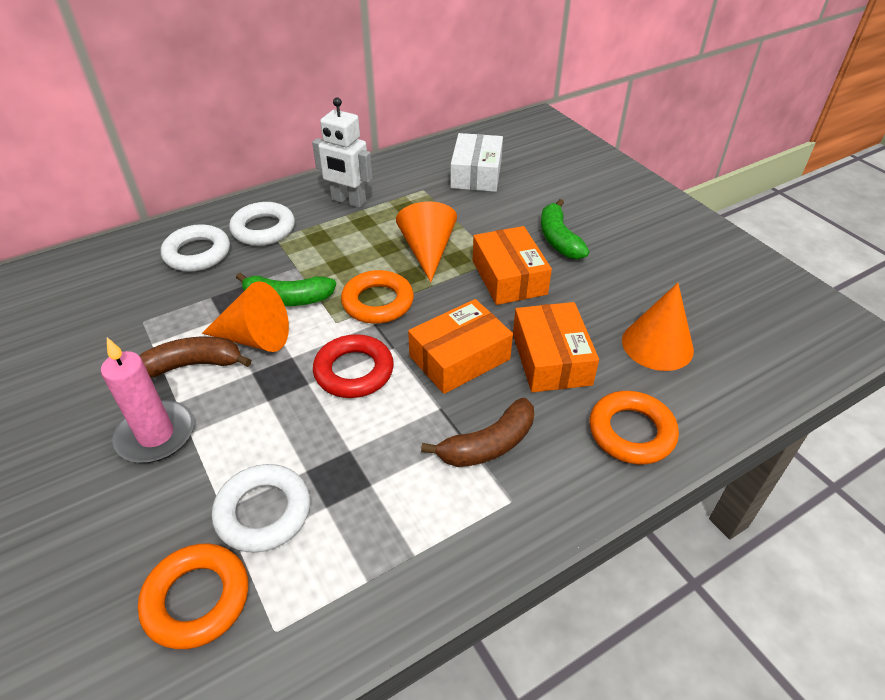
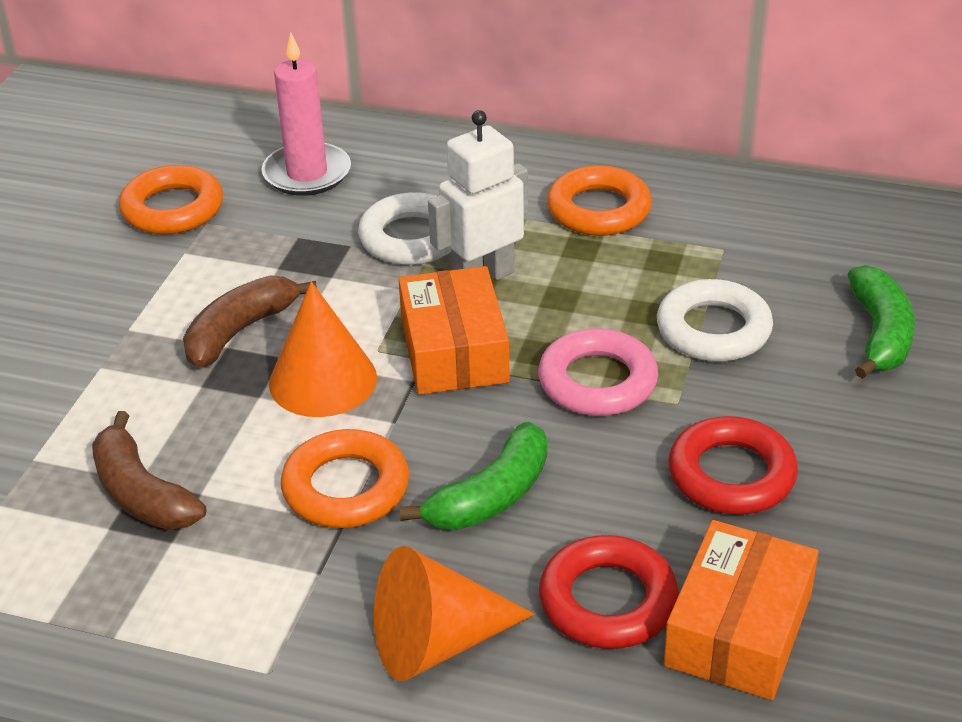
orange box: 3 -> 2
orange cone: 3 -> 2
pink ring: 0 -> 1
red ring: 1 -> 2
white box: 1 -> 0
white ring: 3 -> 2

